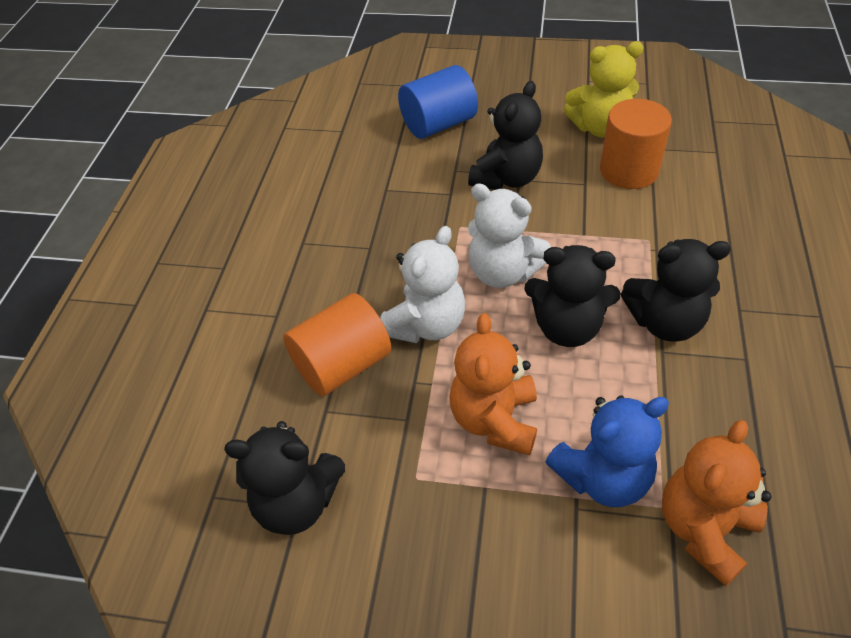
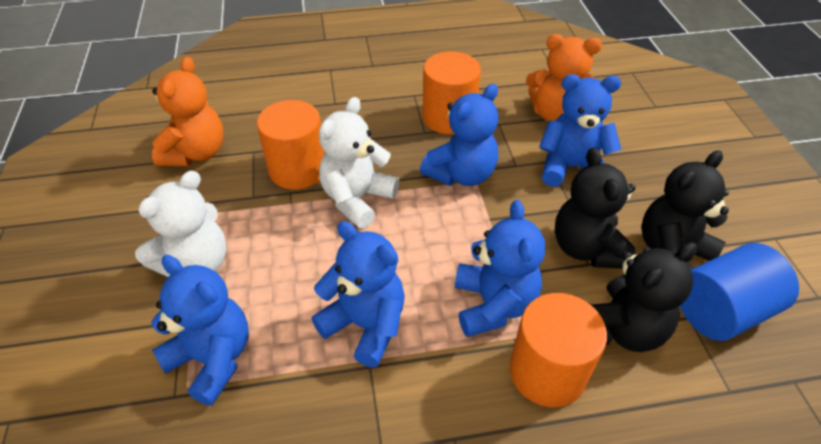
black teddy bear: 4 -> 3
blue teddy bear: 1 -> 5
orange cylinder: 2 -> 3
yellow teddy bear: 1 -> 0

